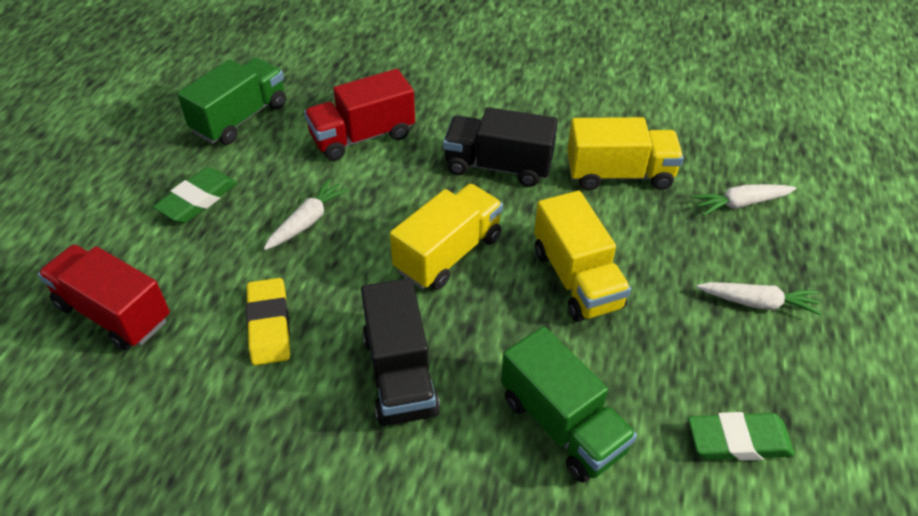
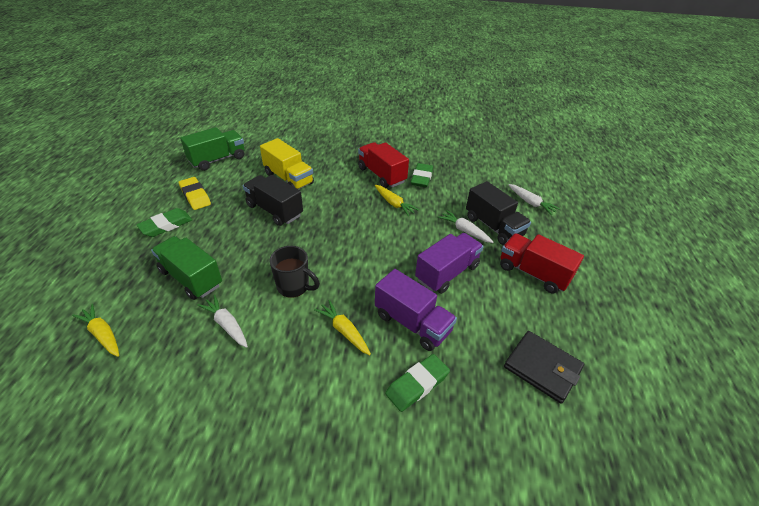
black mug: 0 -> 1
black wallet: 0 -> 1
green eraser: 2 -> 3
purple truck: 0 -> 2
yellow carrot: 0 -> 3
yellow truck: 3 -> 1

